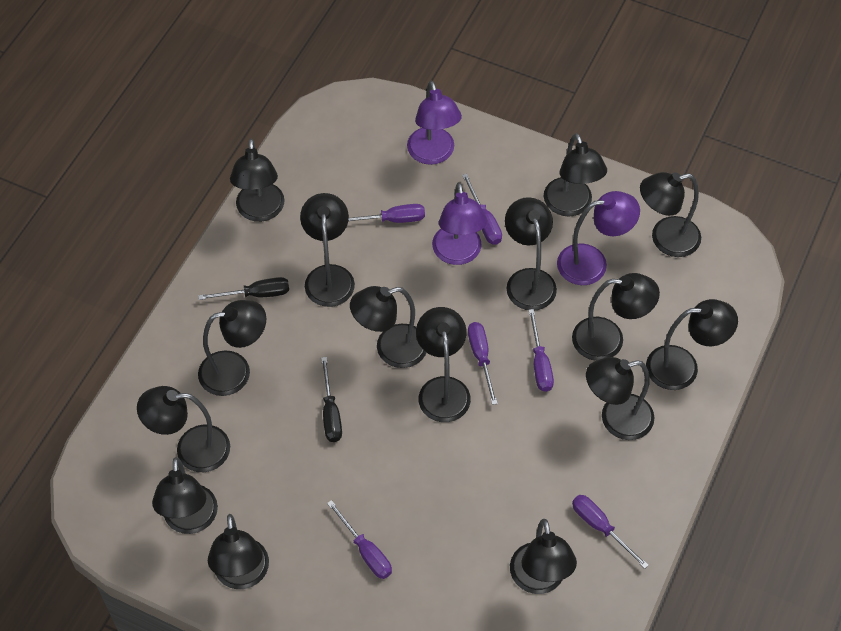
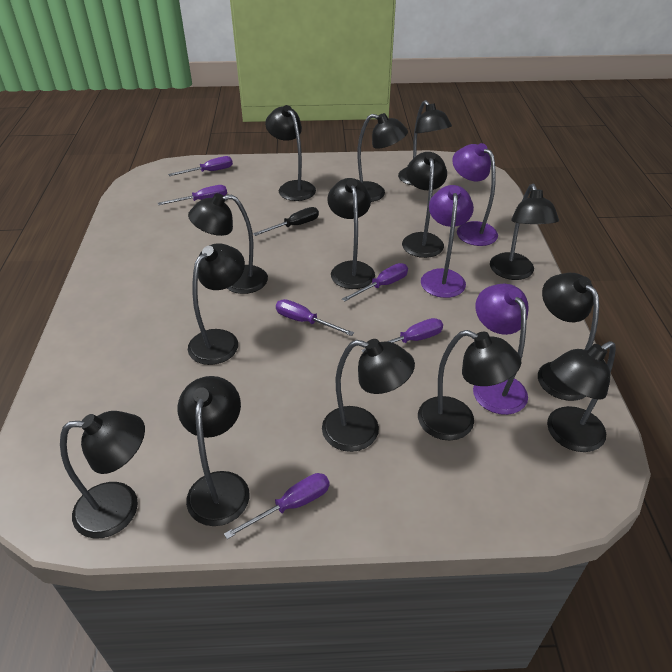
black lamp: 15 -> 14
black screwdriver: 2 -> 1

